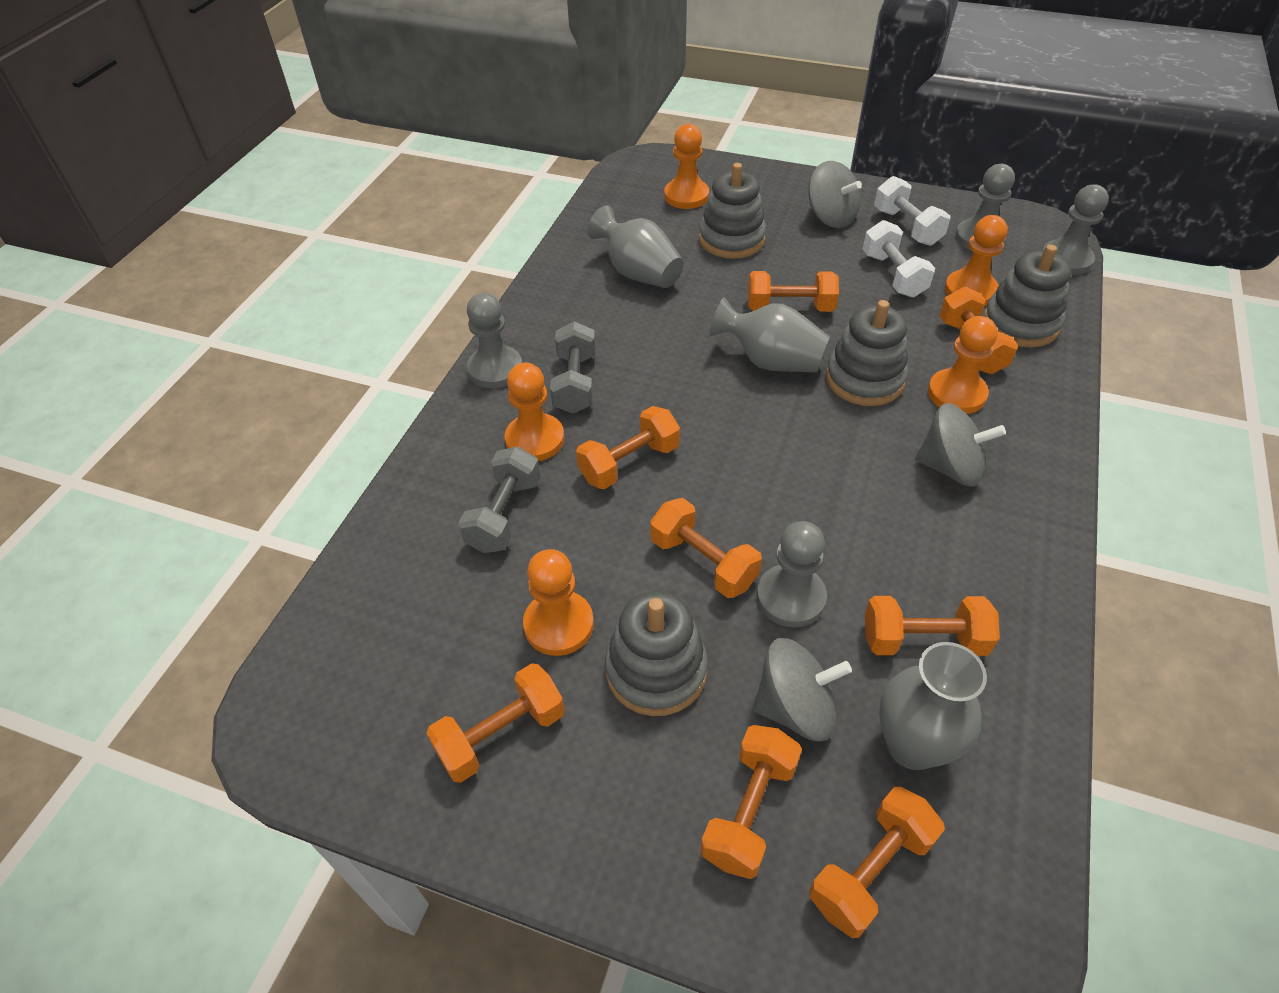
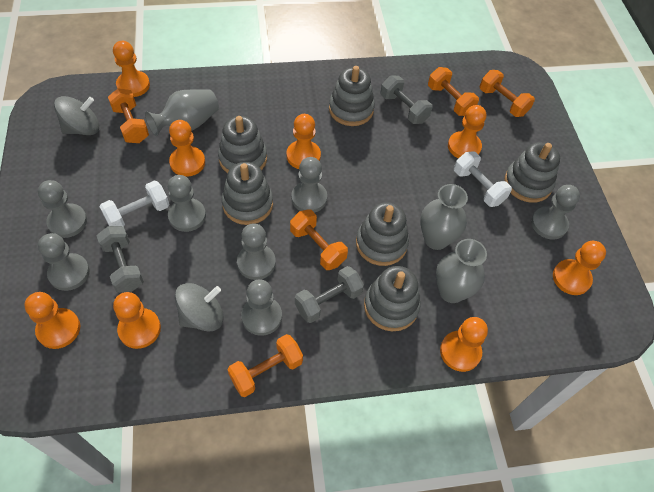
grey dumbbell: 2 -> 3
grey pawn: 4 -> 7
grey spinning top: 3 -> 2
grey stacking toy: 4 -> 6
orange dumbbell: 8 -> 5
orange pawn: 5 -> 8

